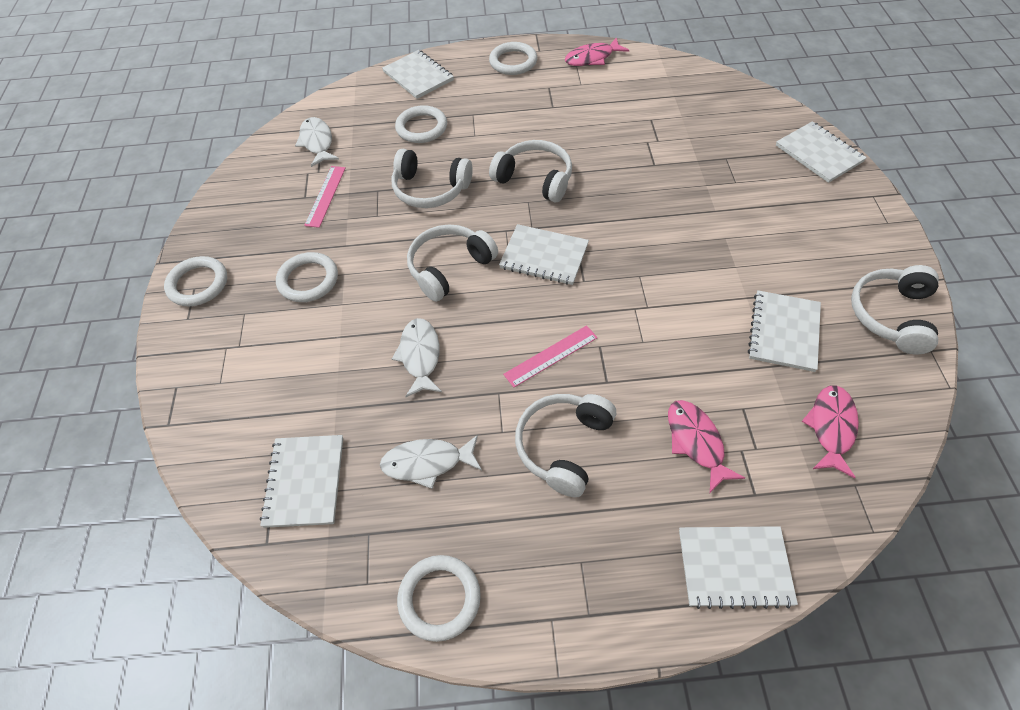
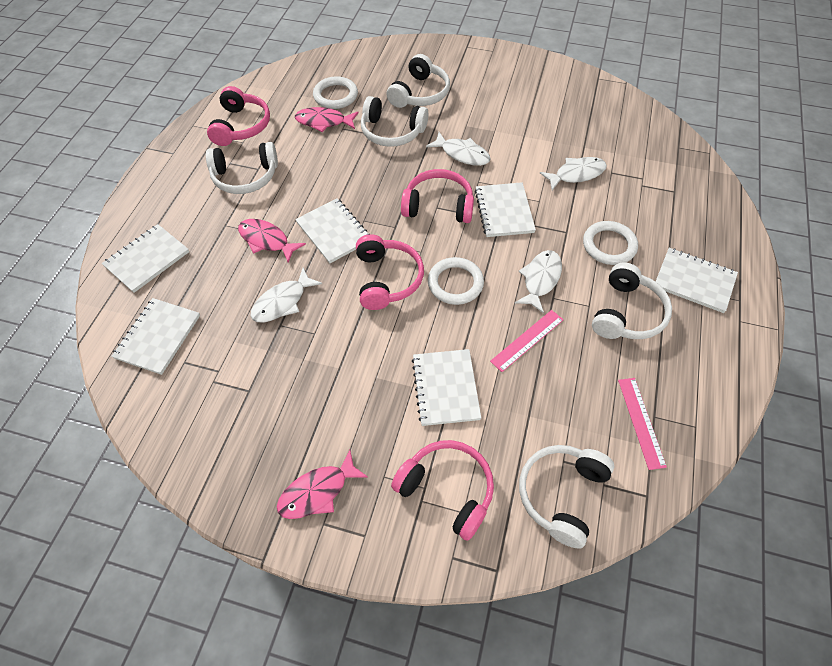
pink headphones: 0 -> 4
white fish: 3 -> 4
white ring: 5 -> 3

